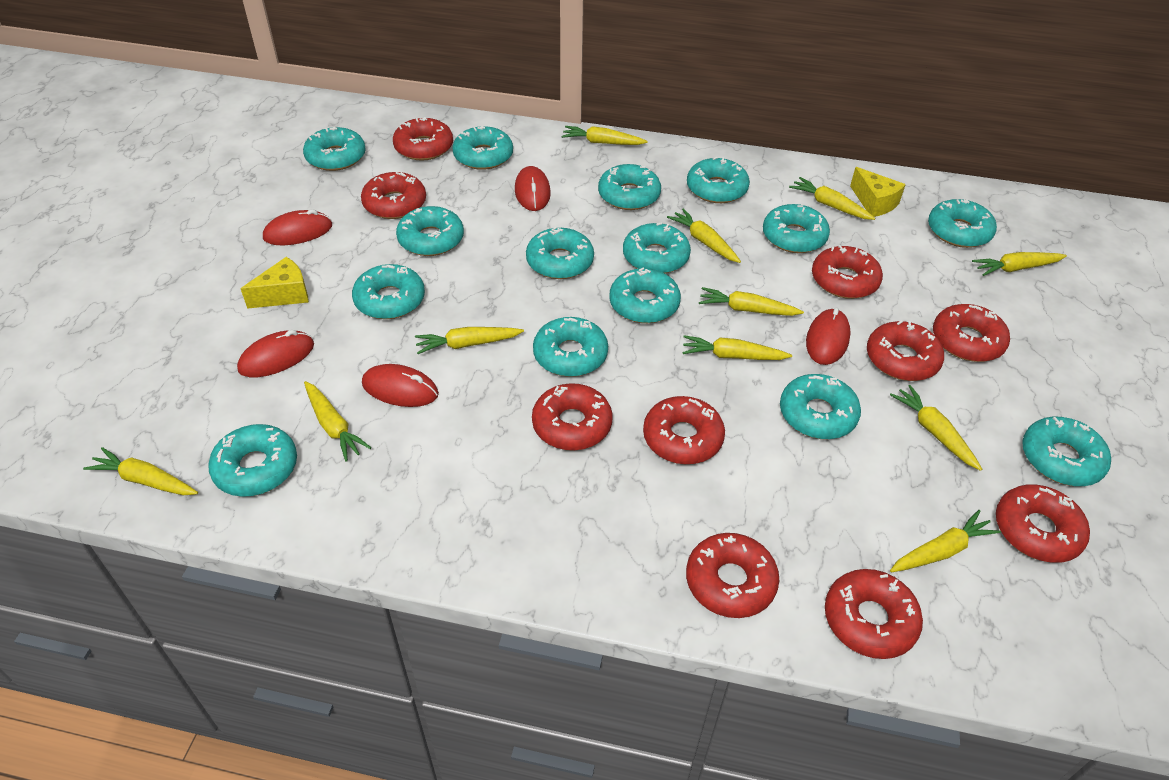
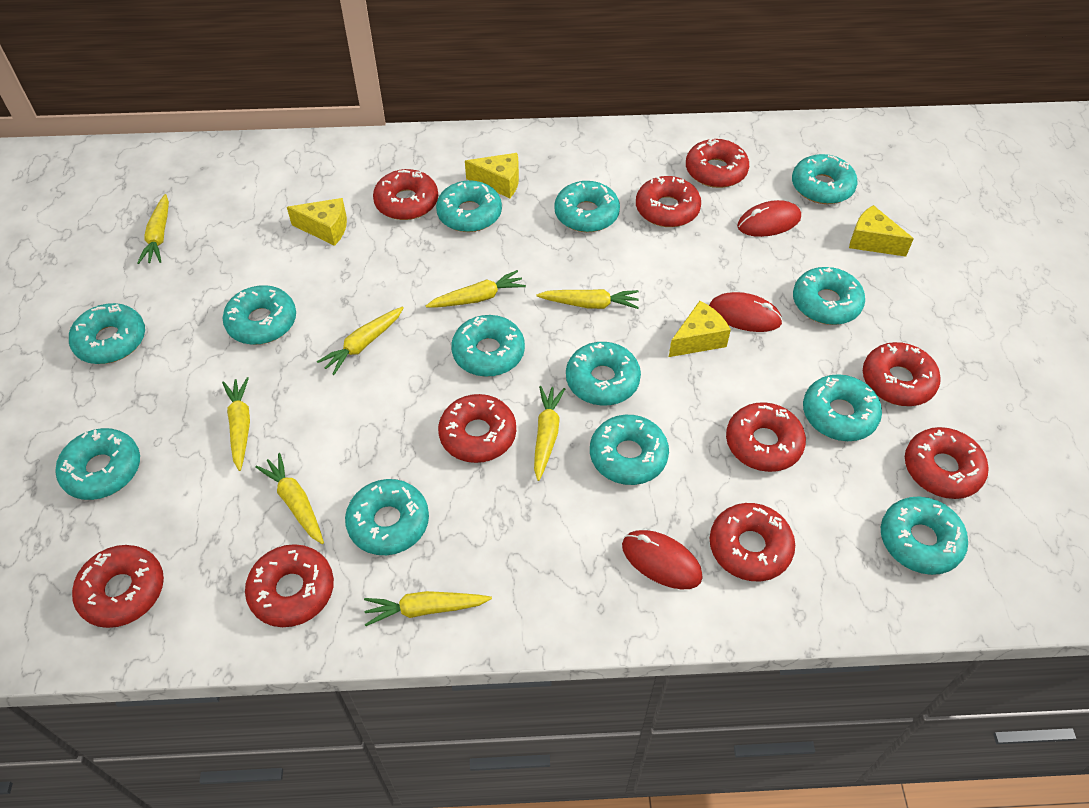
red mouse: 5 -> 3
turquoise donut: 15 -> 13
yellow carrot: 11 -> 8
yellow cheese: 2 -> 4

